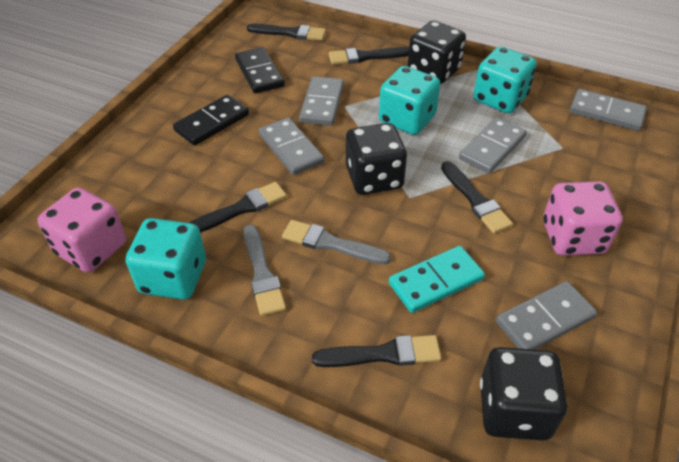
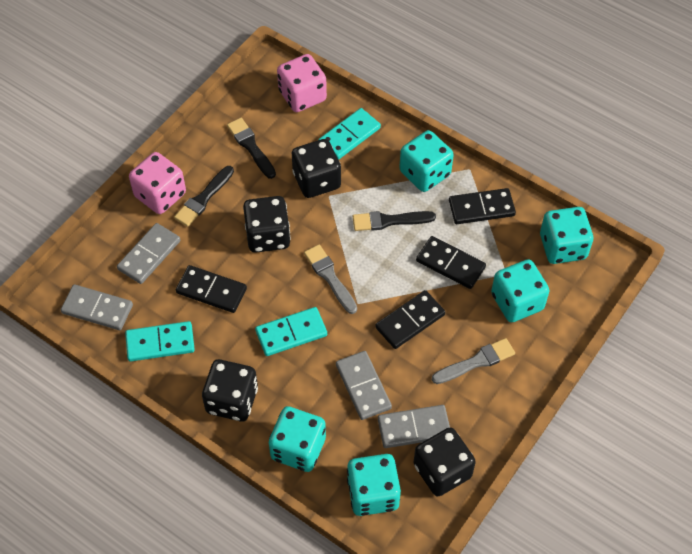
black brush: 5 -> 3
black dice: 3 -> 4
black domino: 2 -> 4
grey domino: 5 -> 4
turquoise dice: 3 -> 5
turquoise domino: 1 -> 3

